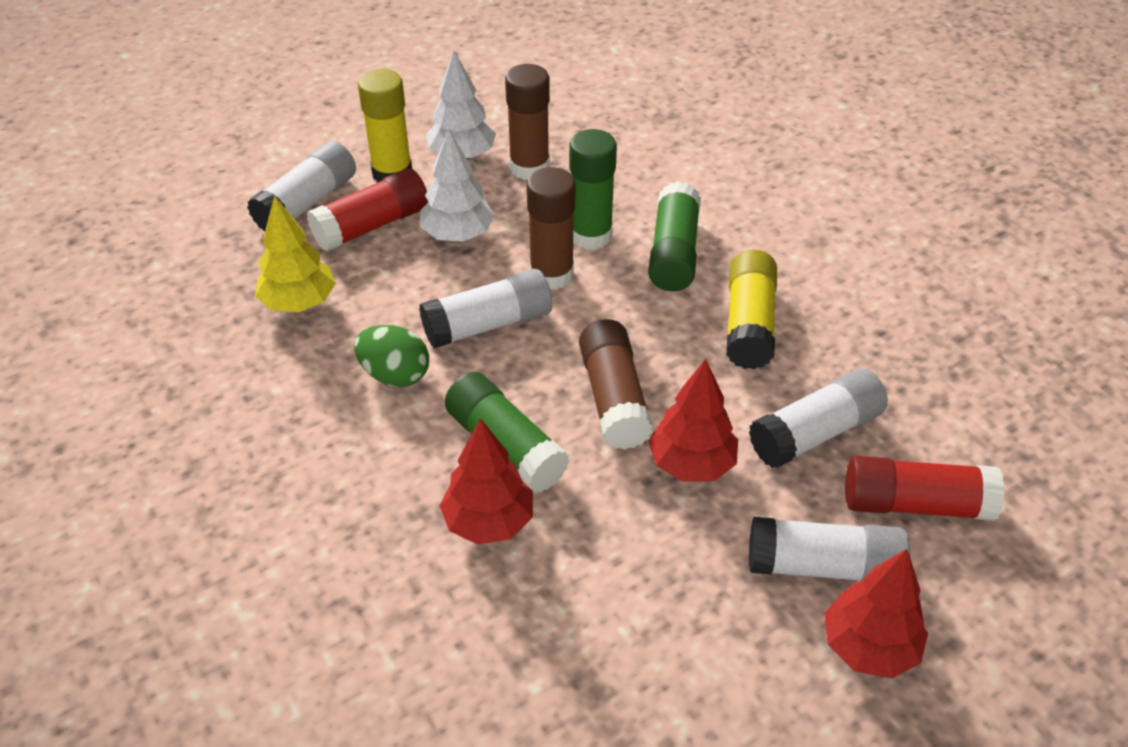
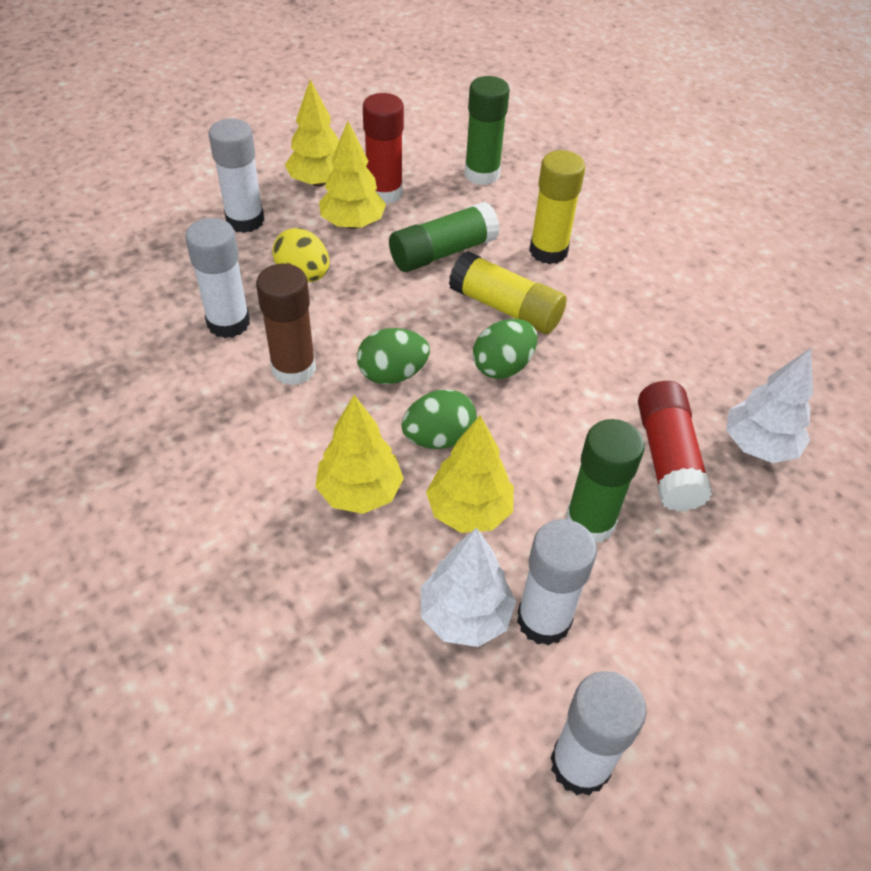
brown glue stick: 3 -> 1
green egg: 1 -> 3
red tree: 3 -> 0
yellow egg: 0 -> 1
yellow tree: 1 -> 4

